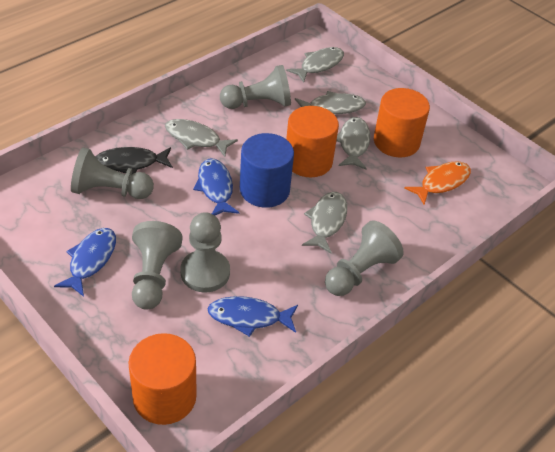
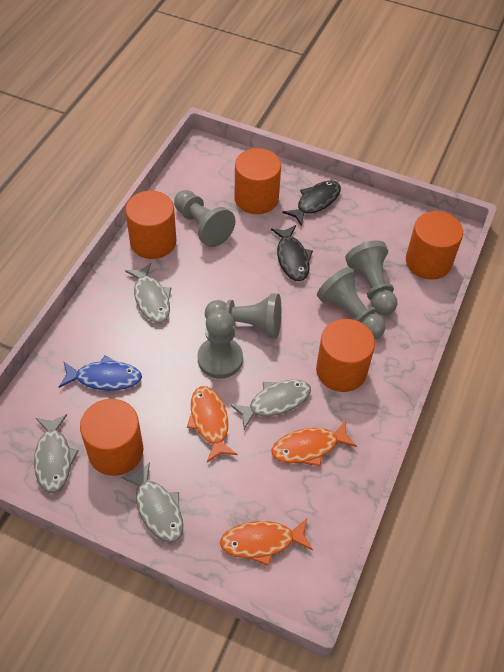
black fish: 1 -> 2
blue cylinder: 1 -> 0
blue fish: 3 -> 1
grey fish: 5 -> 4
orange cylinder: 3 -> 5
orange fish: 1 -> 3

